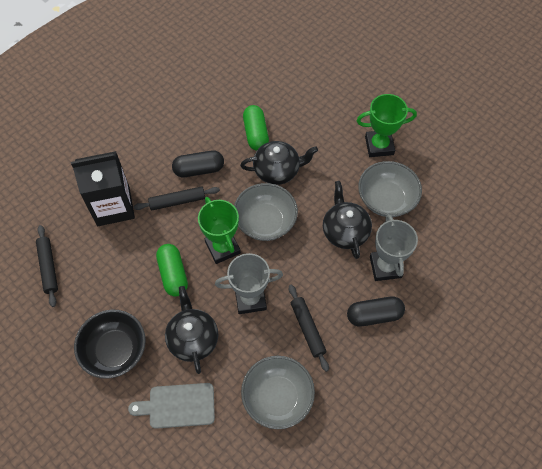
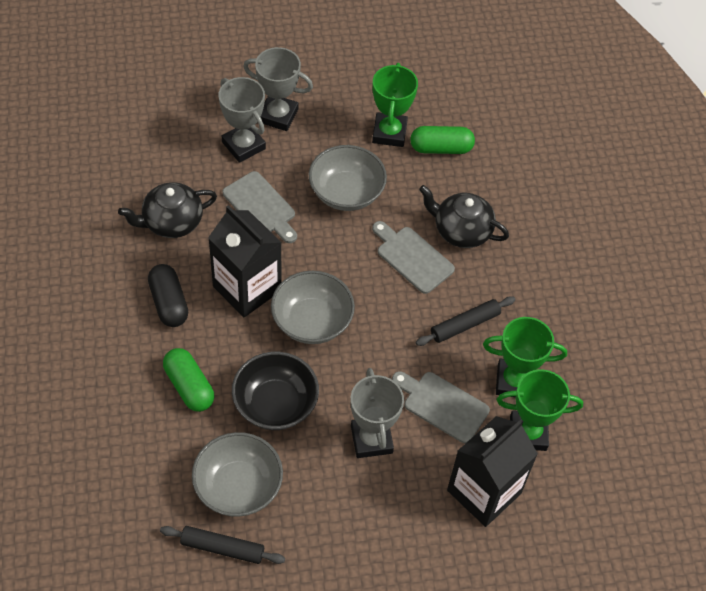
black capsule: 2 -> 1
black carton: 1 -> 2
black rolling pin: 3 -> 2
black teapot: 3 -> 2
green trophy: 2 -> 3
grey cutting board: 1 -> 3
grey trophy: 2 -> 3

